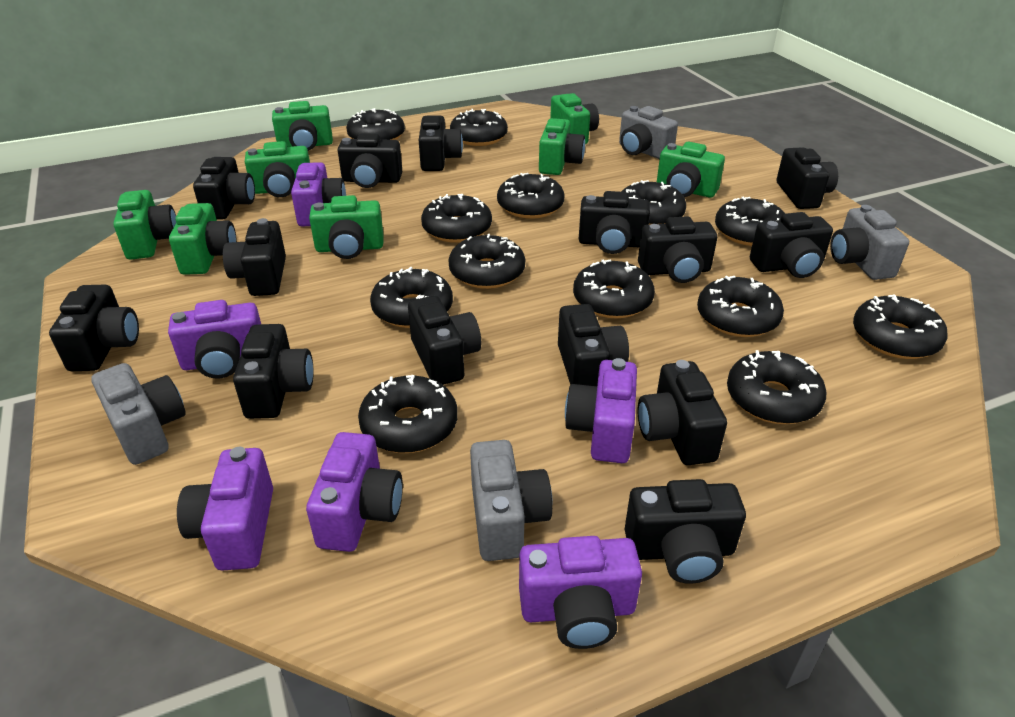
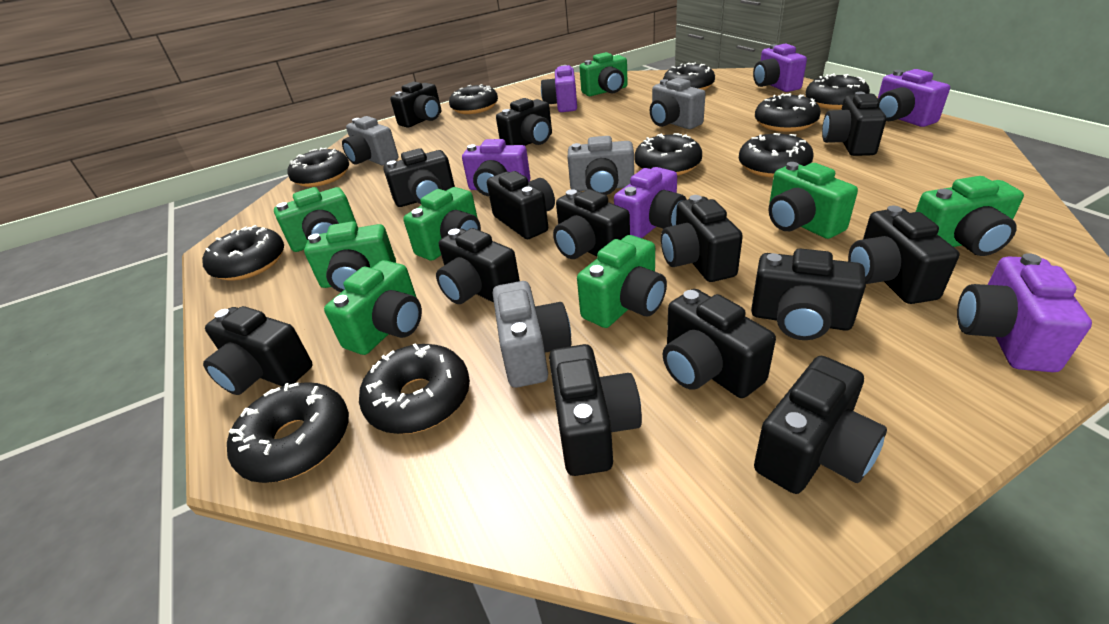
black donut: 13 -> 10

